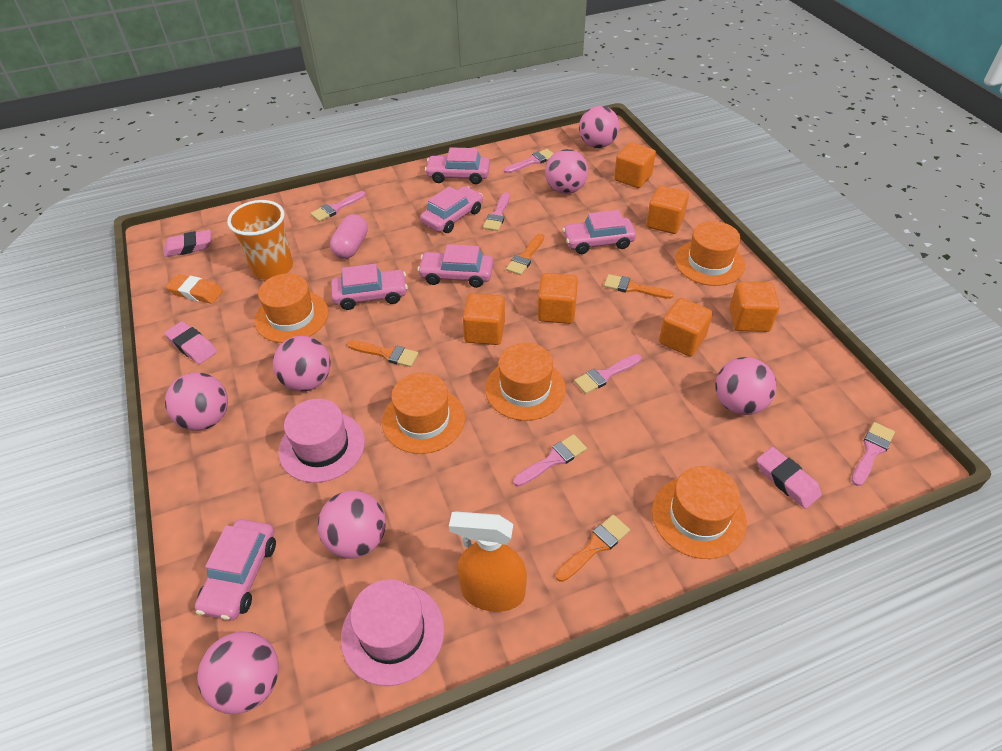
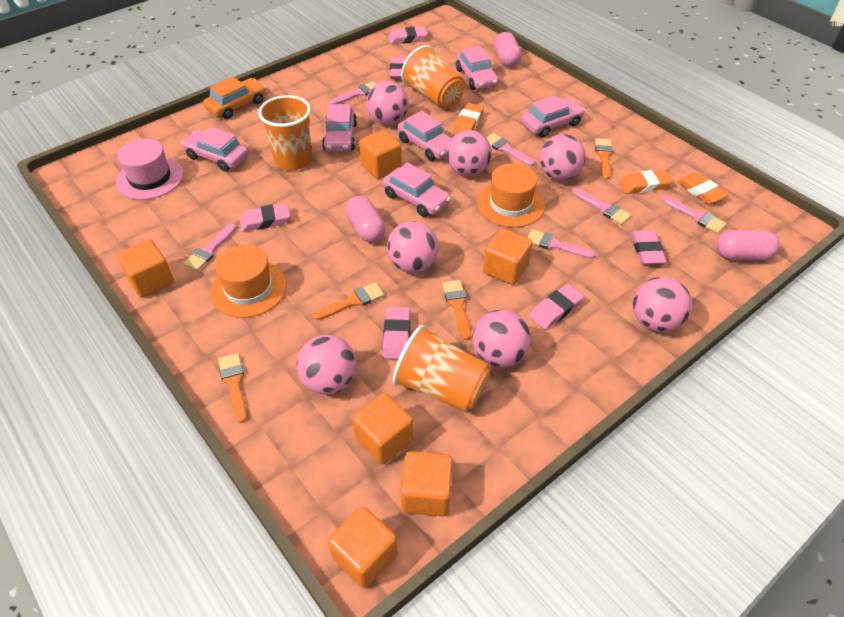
orange car: 0 -> 1
orange cup: 1 -> 3
orange eraser: 1 -> 3
orange hat: 5 -> 2
orange spray bottle: 1 -> 0
pink capsule: 1 -> 3
pink eraser: 3 -> 6
pink hat: 2 -> 1

